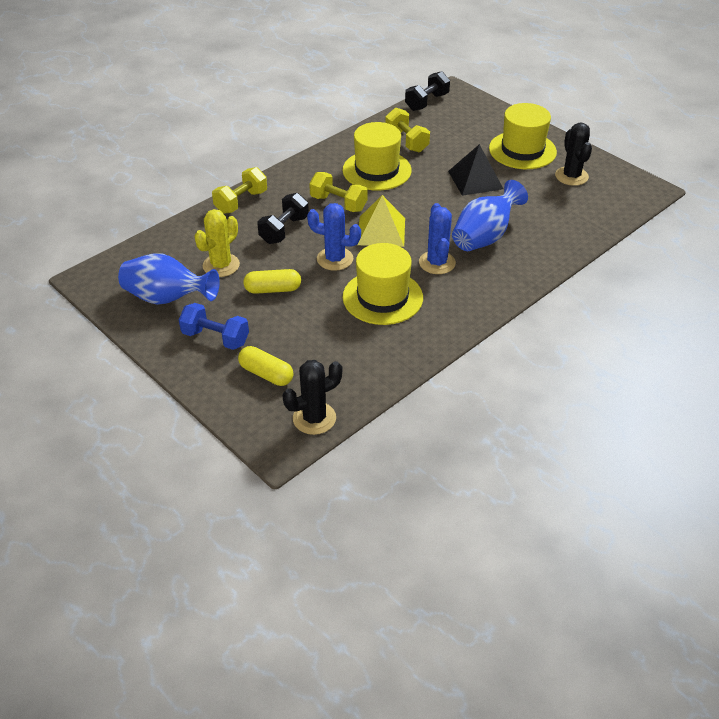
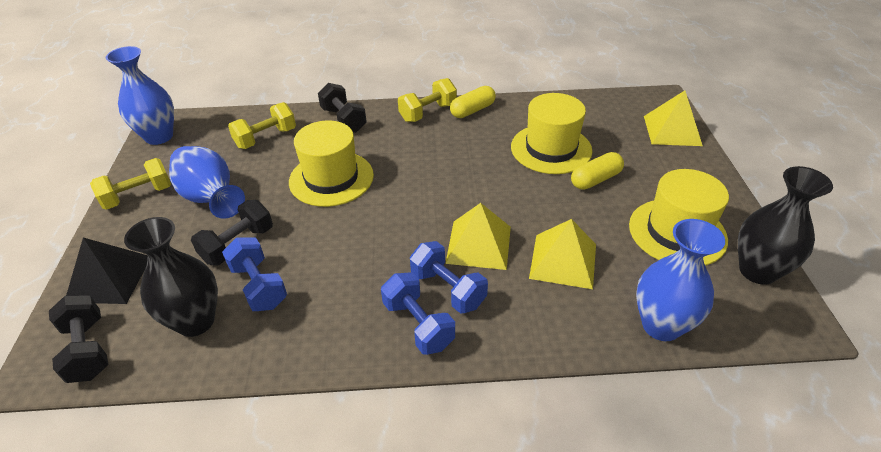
black cactus: 2 -> 0
black dumbbell: 2 -> 3
black vase: 0 -> 2
blue cactus: 2 -> 0
blue dumbbell: 1 -> 3
blue vase: 2 -> 3
yellow cactus: 1 -> 0
yellow pyramid: 1 -> 3

